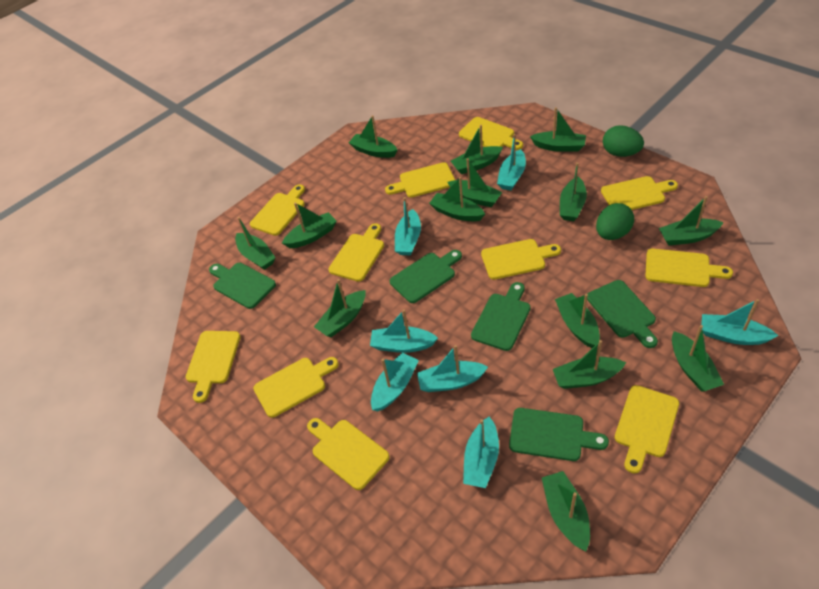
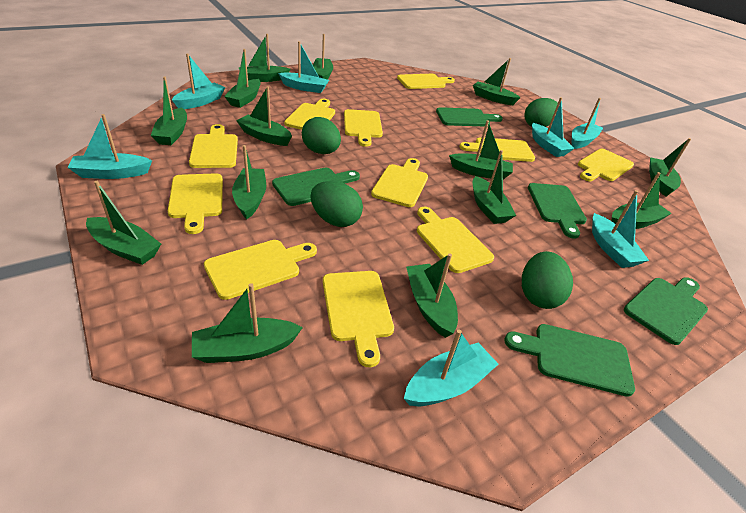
green egg: 2 -> 4

